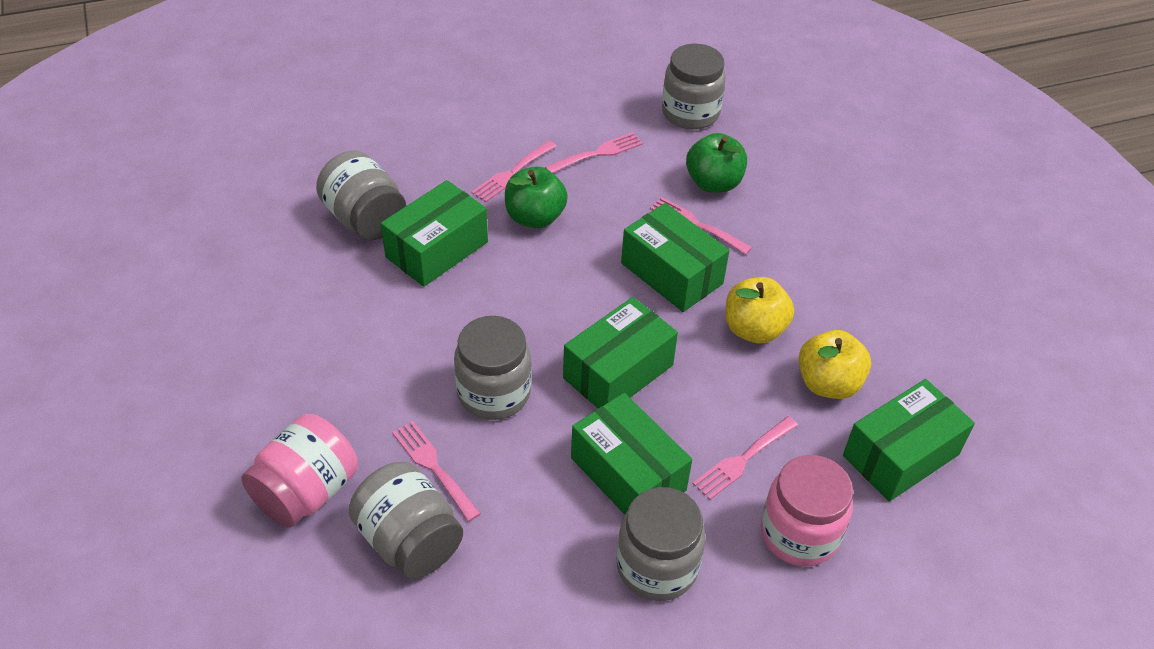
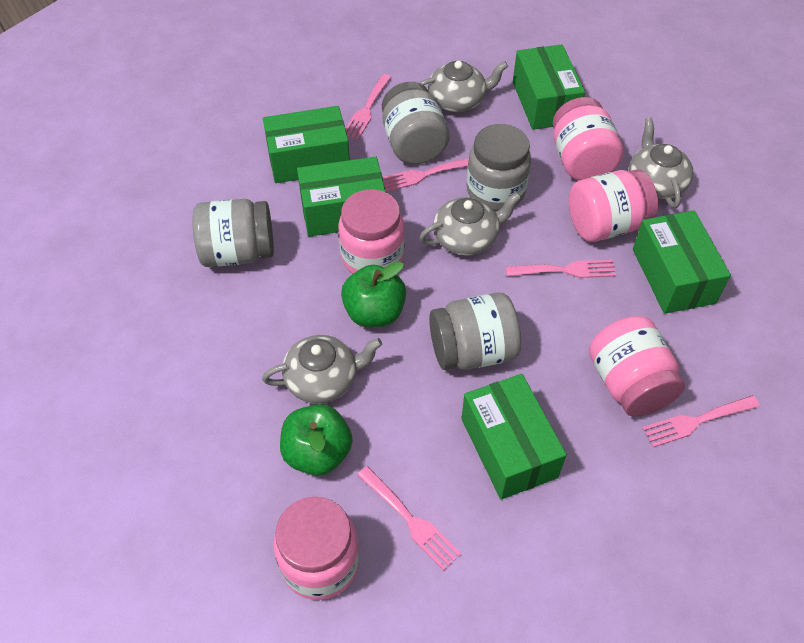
grey jar: 5 -> 4
grey teapot: 0 -> 4
pink jar: 2 -> 5
yellow apple: 2 -> 0

